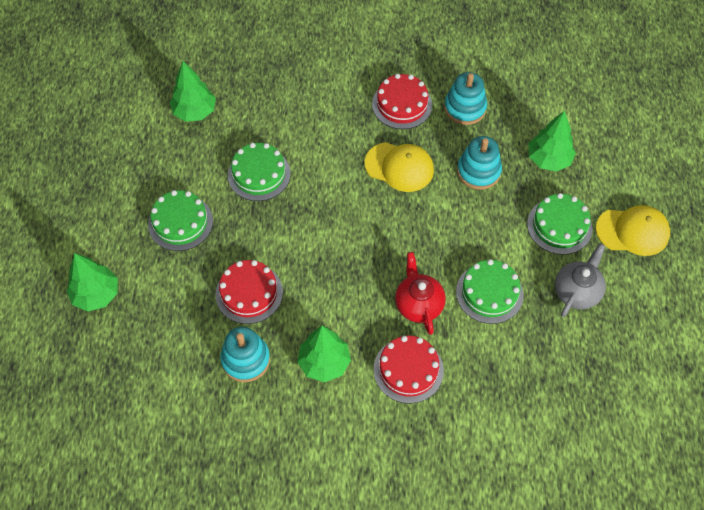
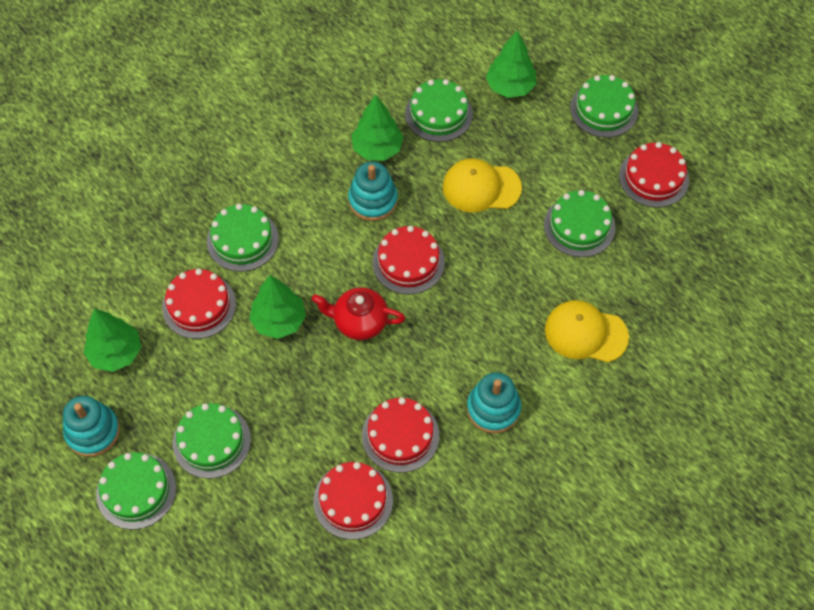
green cake: 4 -> 6
grey teapot: 1 -> 0
red cake: 3 -> 5

